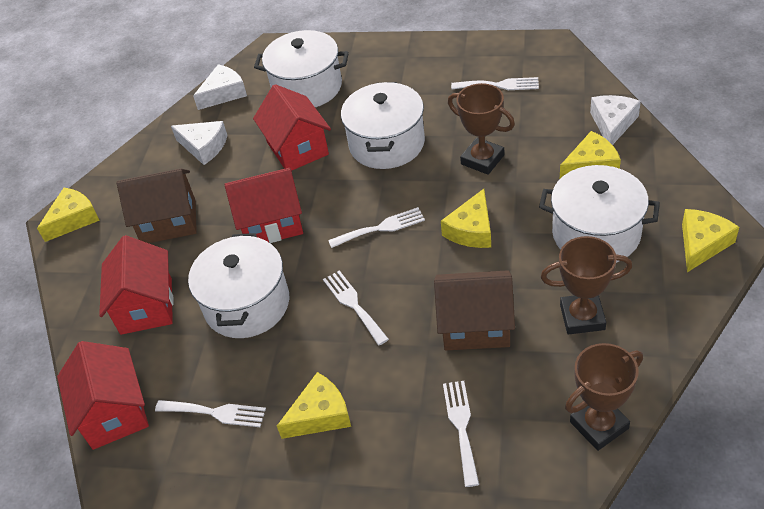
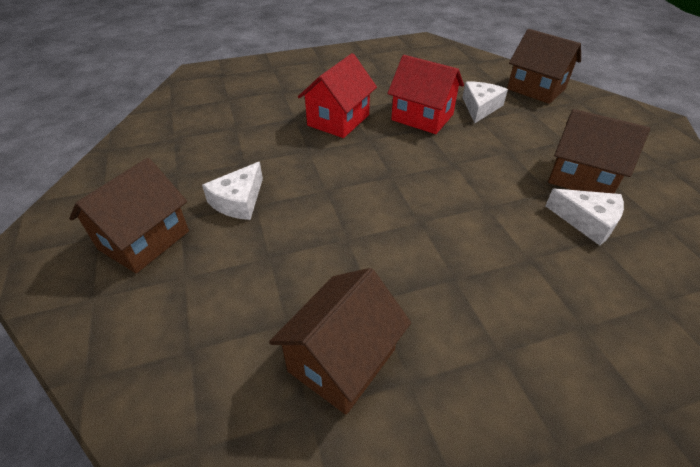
brown house: 2 -> 4
brown trophy: 3 -> 0
red house: 4 -> 2
white fork: 5 -> 0
white pot: 4 -> 0
yellow cheese: 5 -> 0

